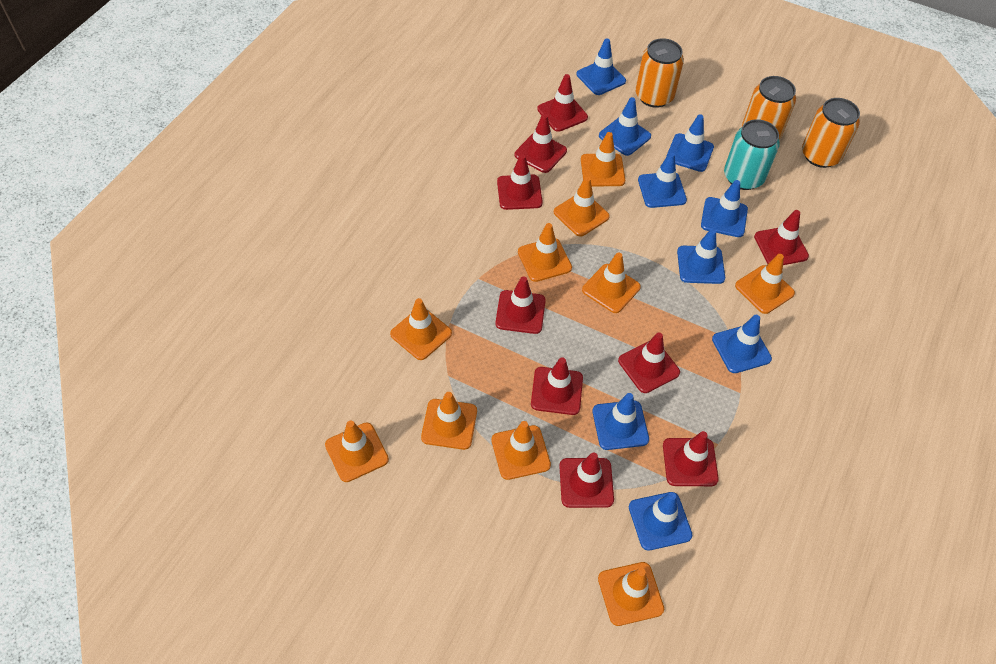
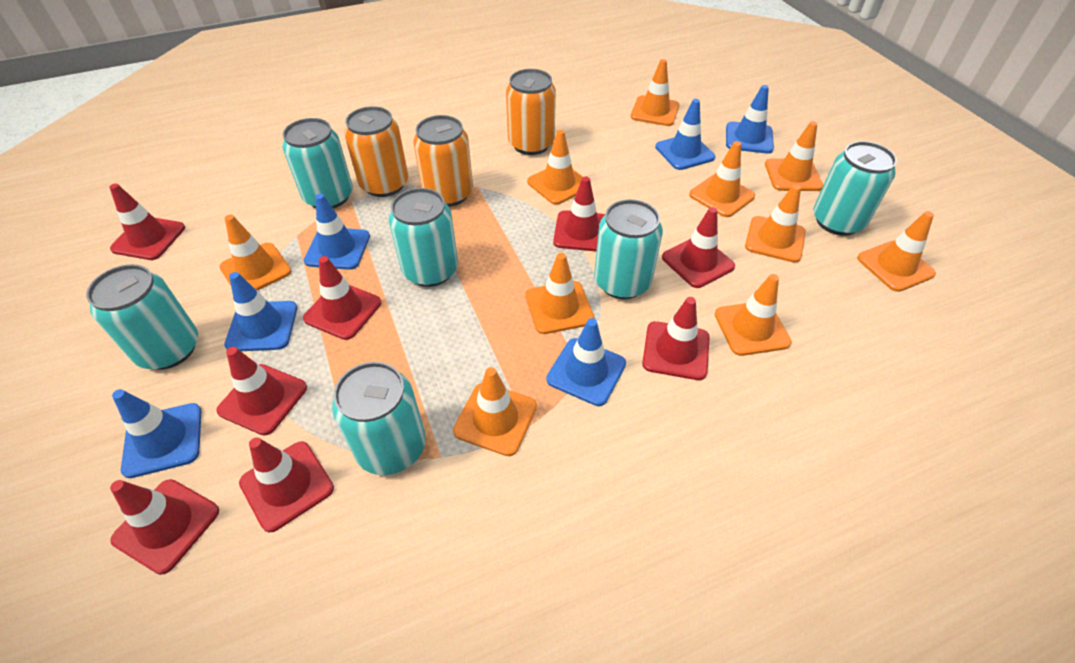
blue traffic cone: 9 -> 6
red traffic cone: 9 -> 8
turquoise can: 1 -> 6

